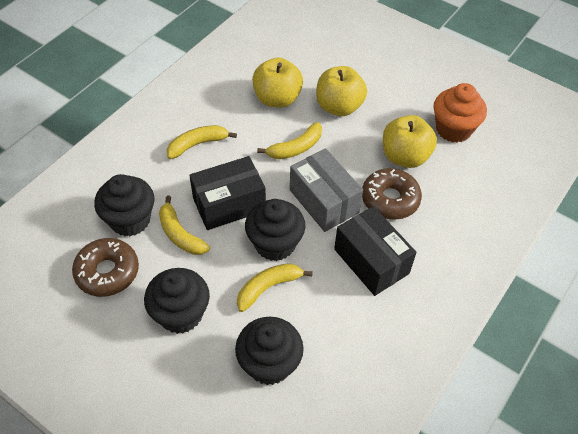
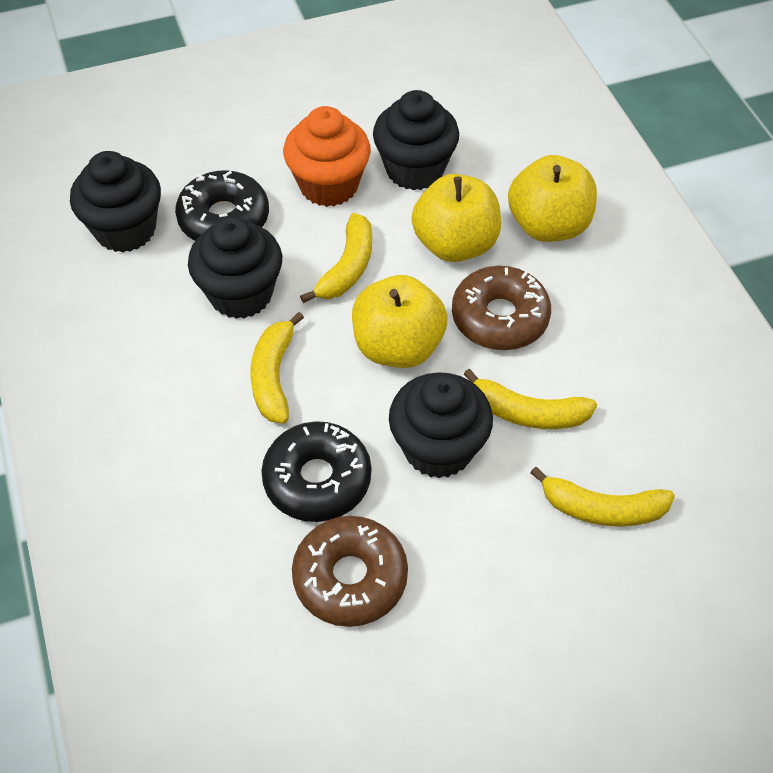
black box: 2 -> 0
black donut: 0 -> 2
grey box: 1 -> 0

